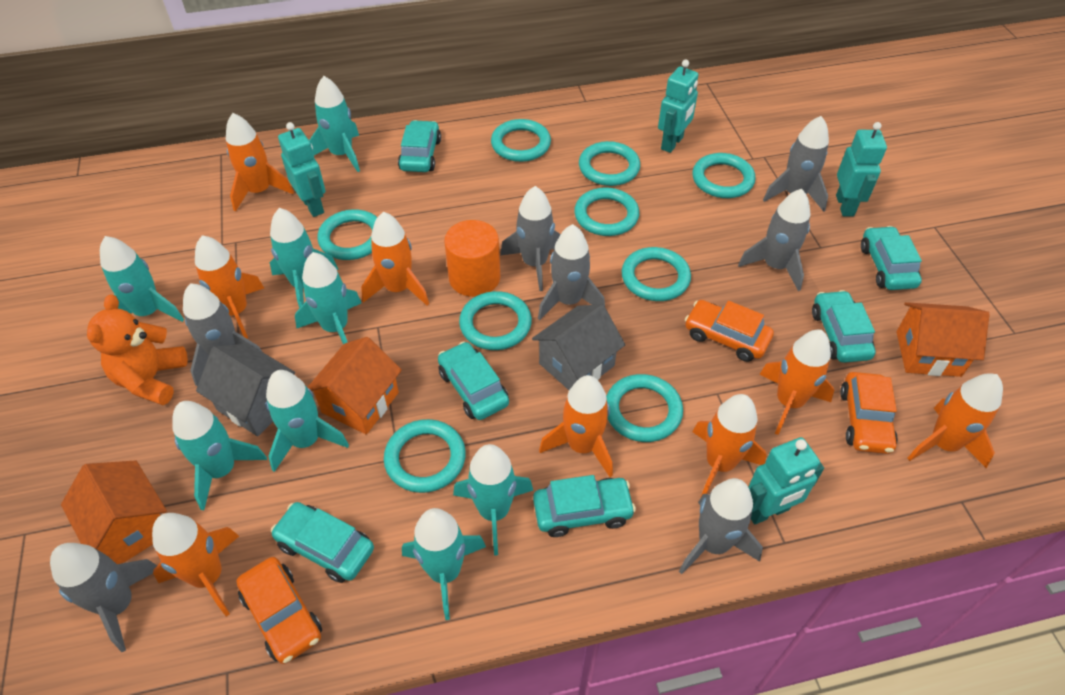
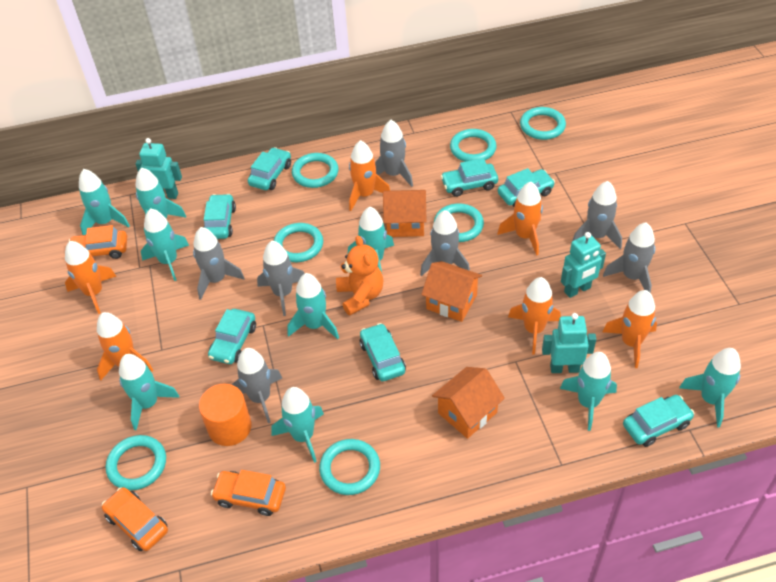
grey house: 2 -> 0
orange rocket: 8 -> 6
turquoise car: 6 -> 7
turquoise ring: 9 -> 7
turquoise robot: 4 -> 3
turquoise rocket: 8 -> 9

